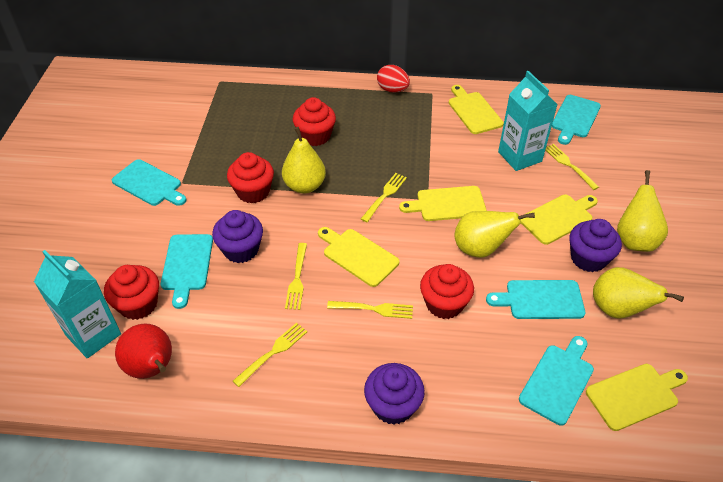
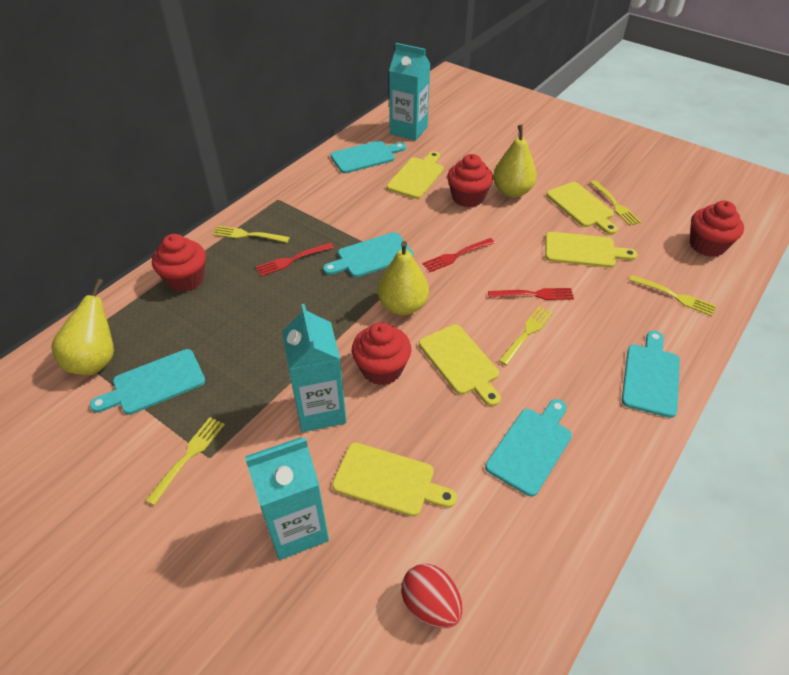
purple cupcake: 3 -> 0
red fork: 0 -> 3
red pear: 1 -> 0
turquoise carton: 2 -> 3
yellow pear: 4 -> 3

